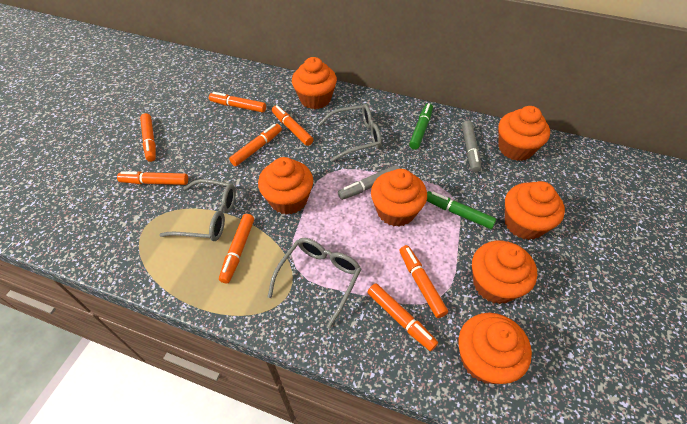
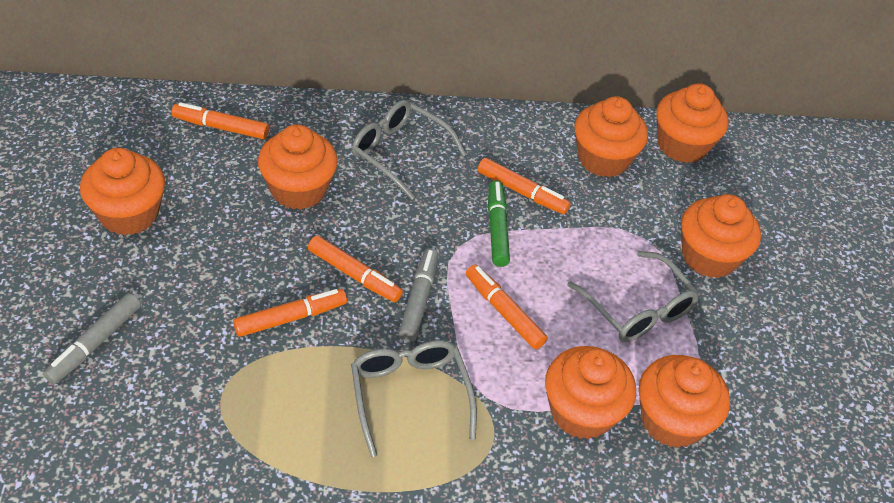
green marker: 2 -> 1
orange marker: 8 -> 5

